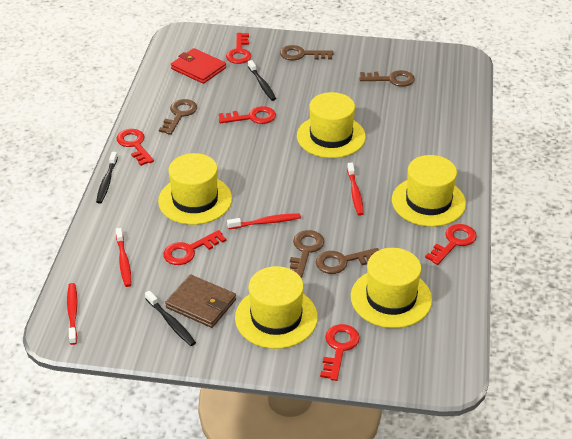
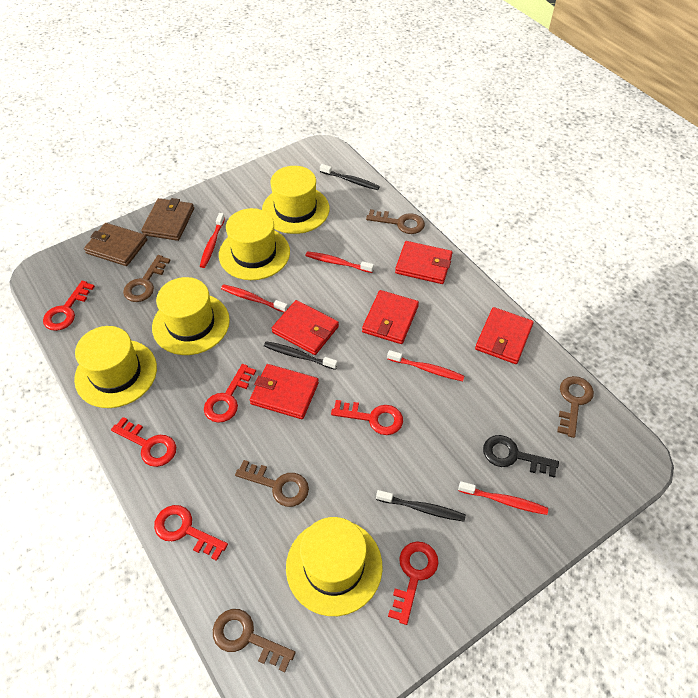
black key: 0 -> 1
brown wallet: 1 -> 2
red toothbrush: 4 -> 5
red wallet: 1 -> 5

